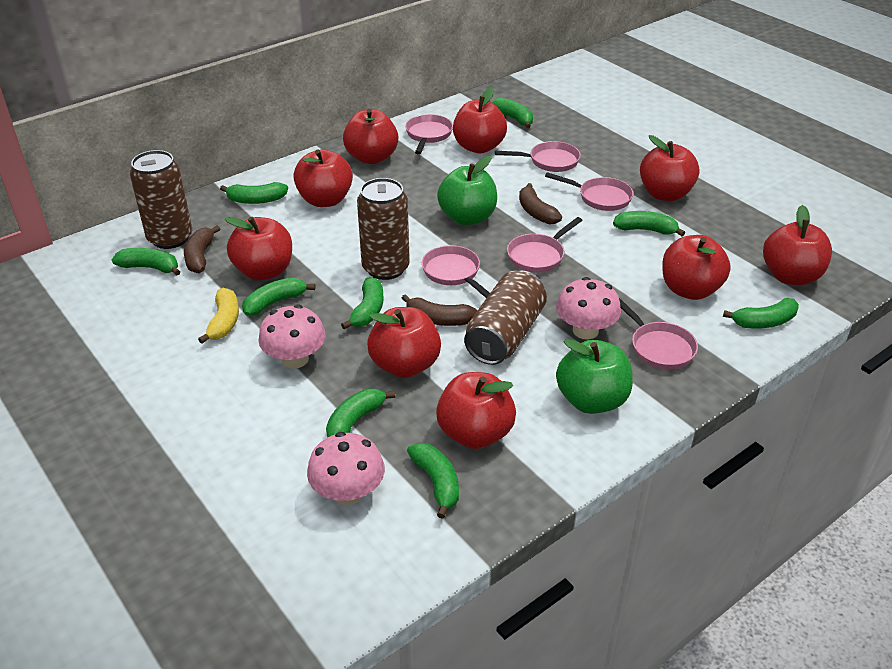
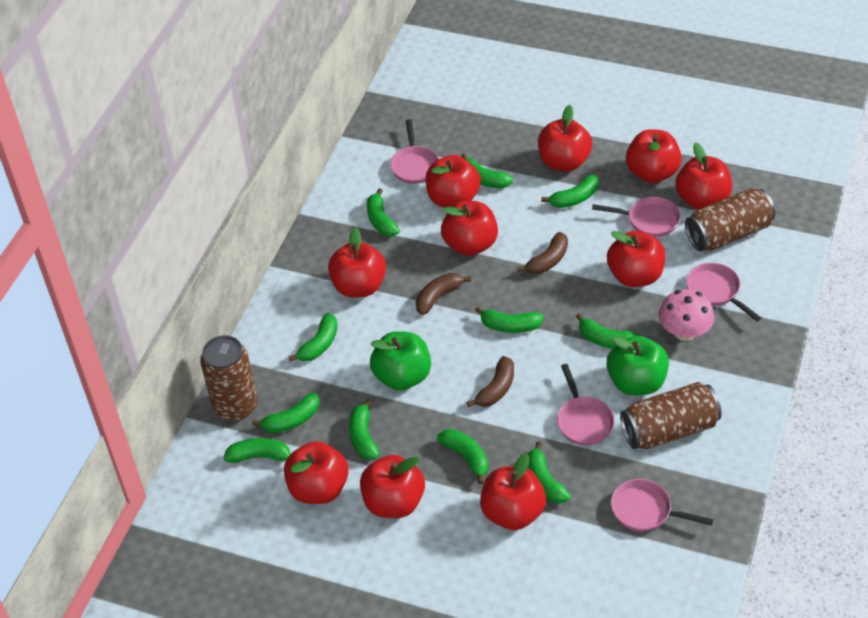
green banana: 9 -> 11
pink mushroom: 3 -> 1
pink pan: 6 -> 5
red apple: 9 -> 10
yellow banana: 1 -> 0

